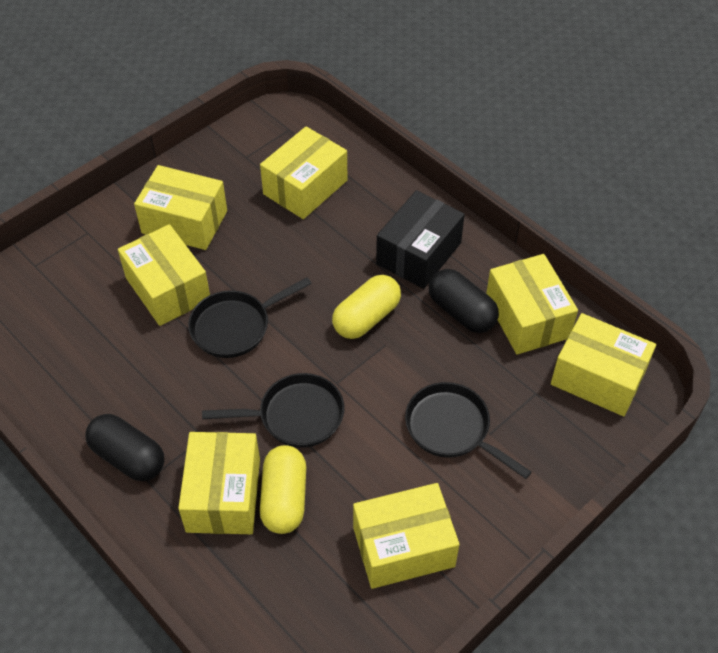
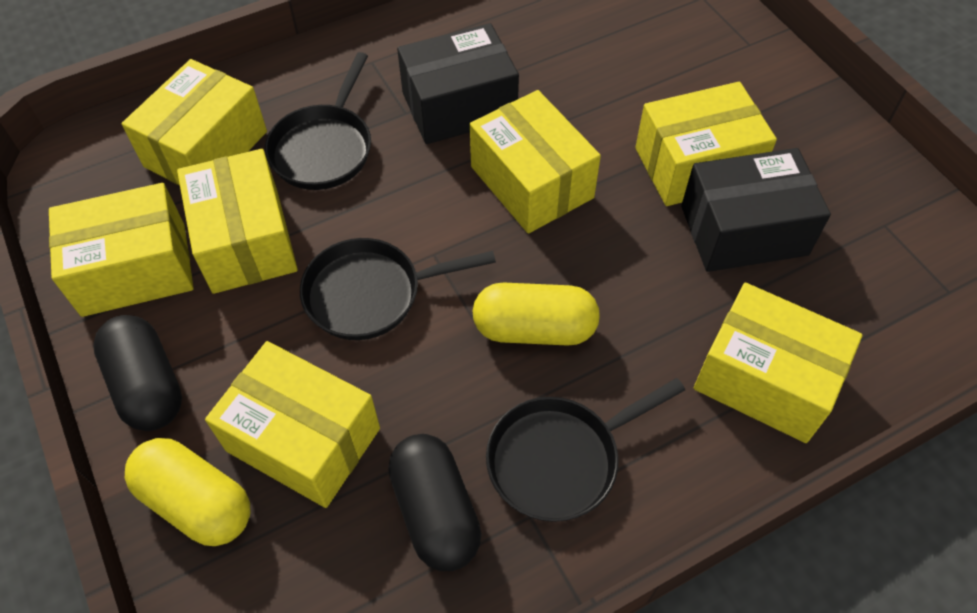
black box: 1 -> 2

